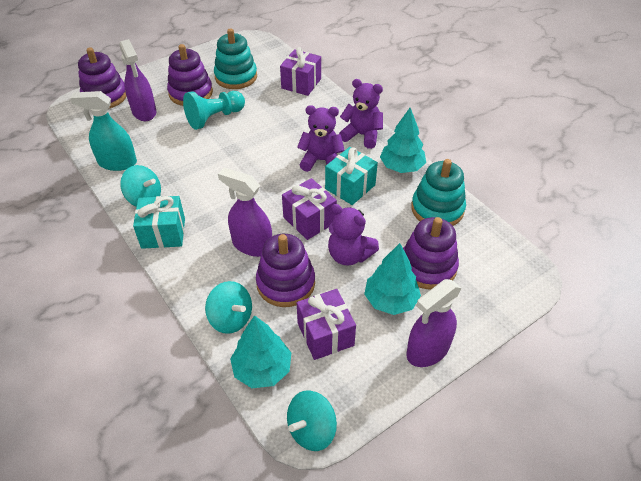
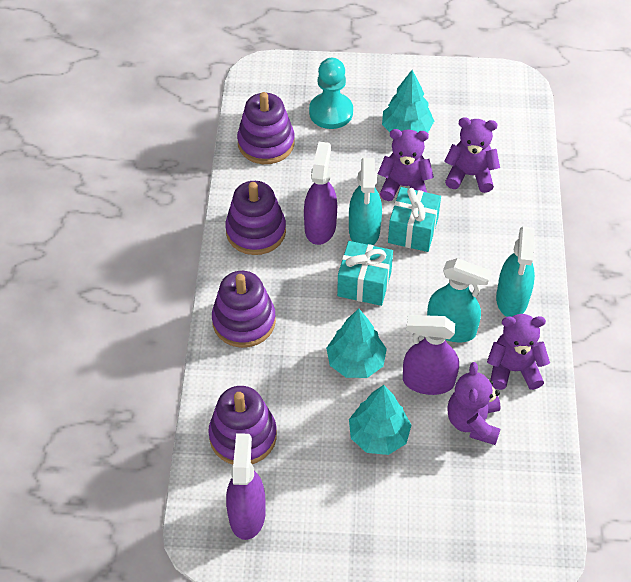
purple gift: 3 -> 0
purple teddy bear: 3 -> 4
turquoise spinning top: 3 -> 0
turquoise spray bottle: 1 -> 3
turquoise stacking toy: 2 -> 0

